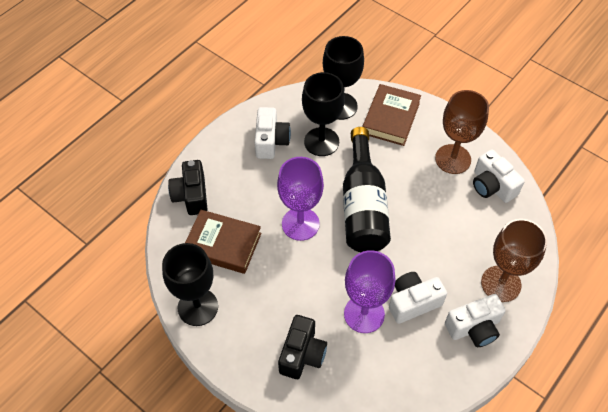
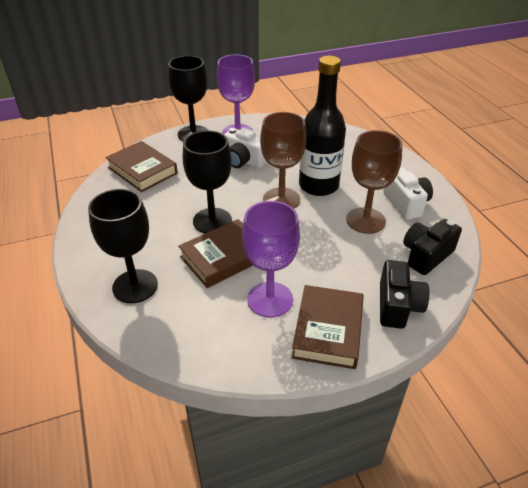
brown book: 2 -> 3
white camera: 4 -> 2

